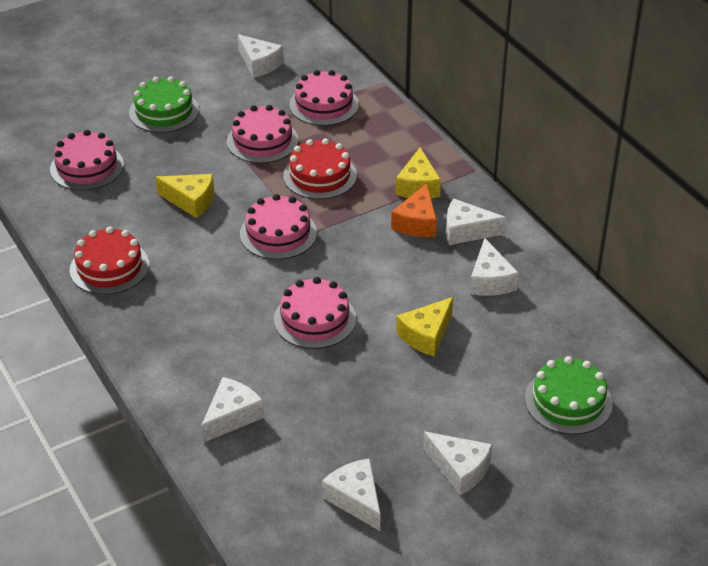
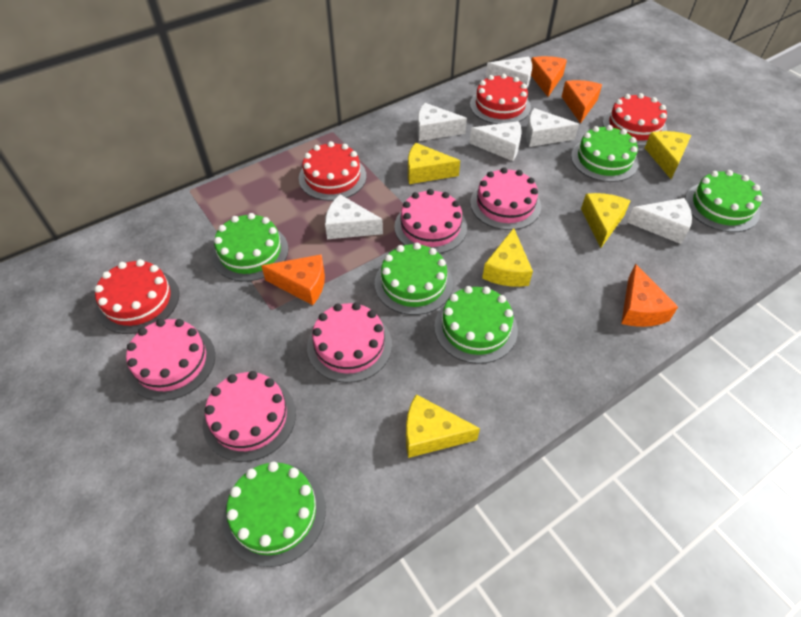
green cake: 2 -> 6
orange cheese: 1 -> 4
red cake: 2 -> 4
yellow cheese: 3 -> 5

